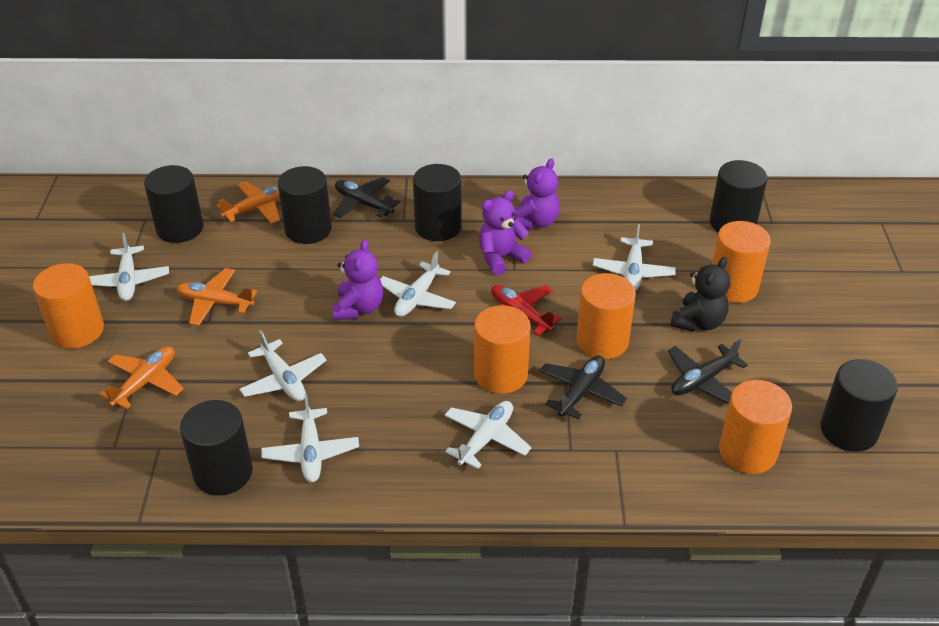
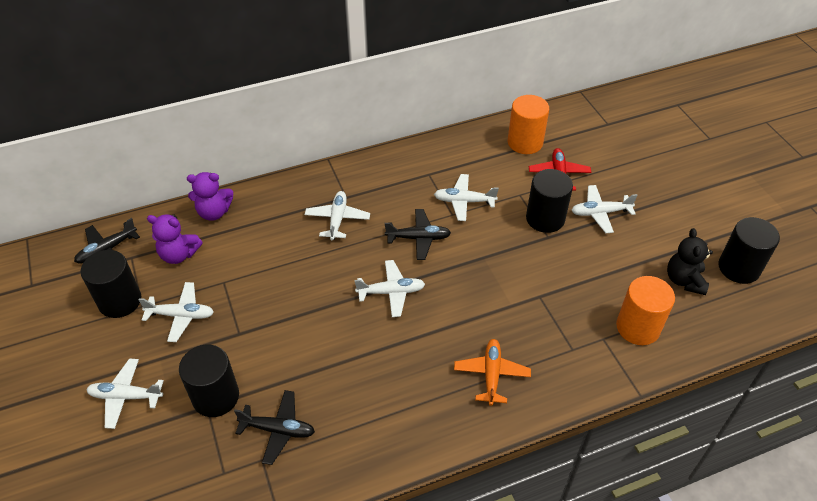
black cylinder: 6 -> 4
orange cylinder: 5 -> 2
orange plane: 3 -> 1
purple teddy bear: 3 -> 2

